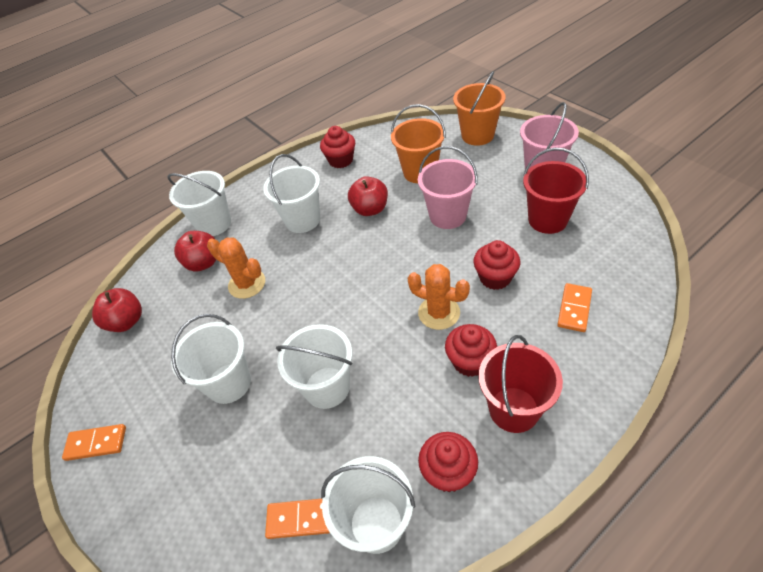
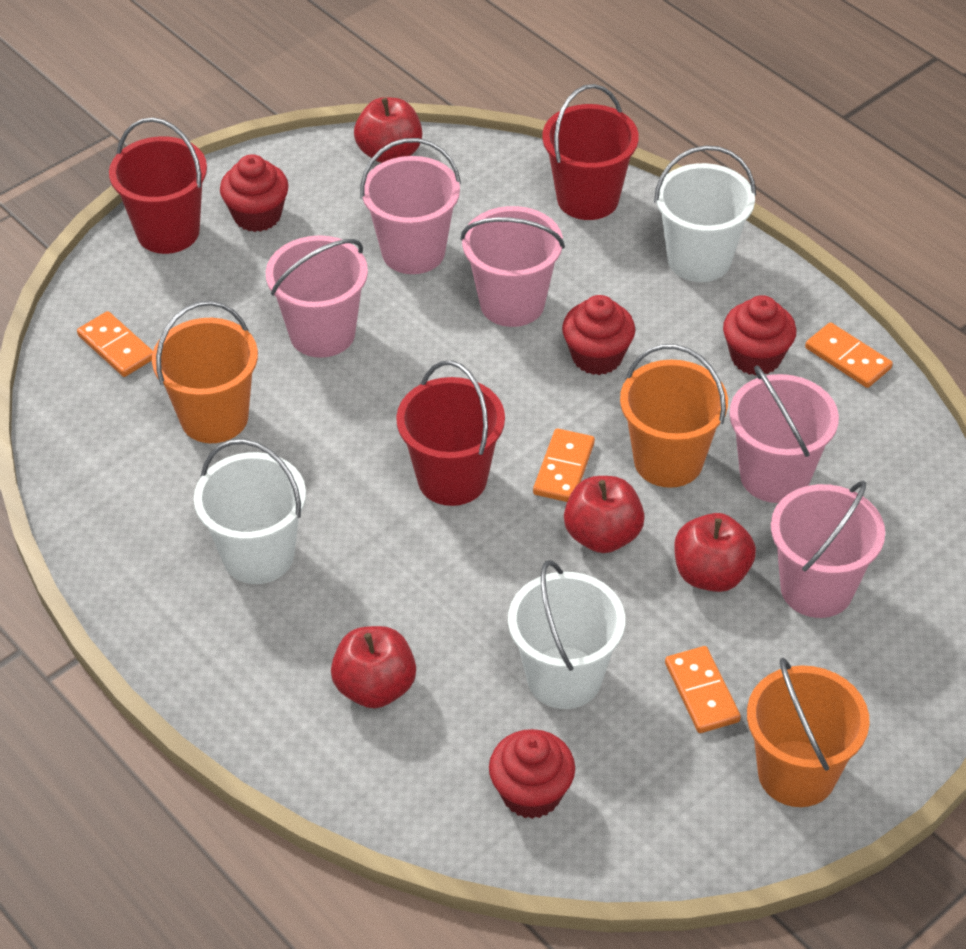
orange bucket: 2 -> 3
orange cactus: 2 -> 0
orange domino: 3 -> 4
pink bucket: 2 -> 5
red apple: 3 -> 4
red bucket: 2 -> 3
white bucket: 5 -> 3

